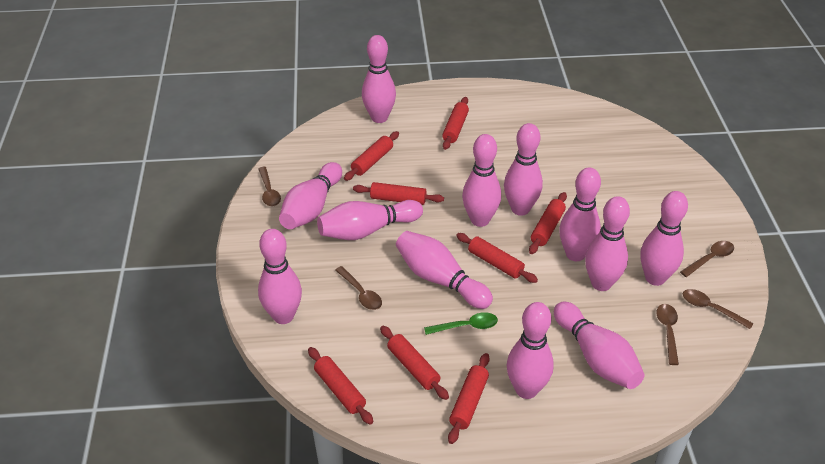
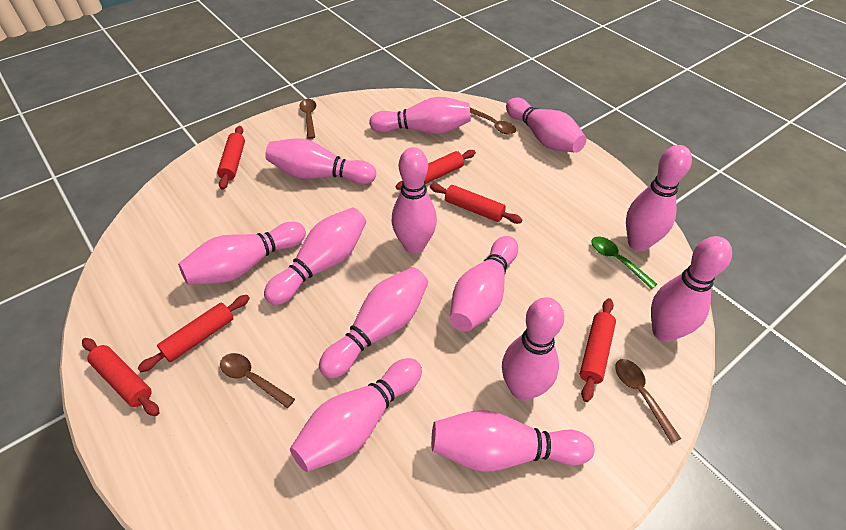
brown spoon: 5 -> 4
pink bowling pin: 12 -> 13
red rolling pin: 8 -> 6

